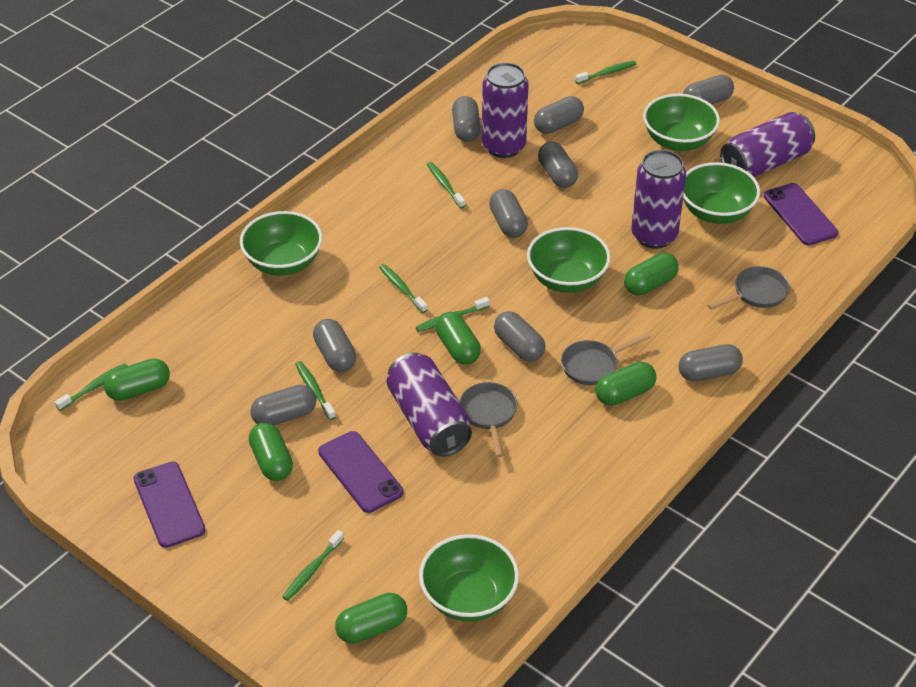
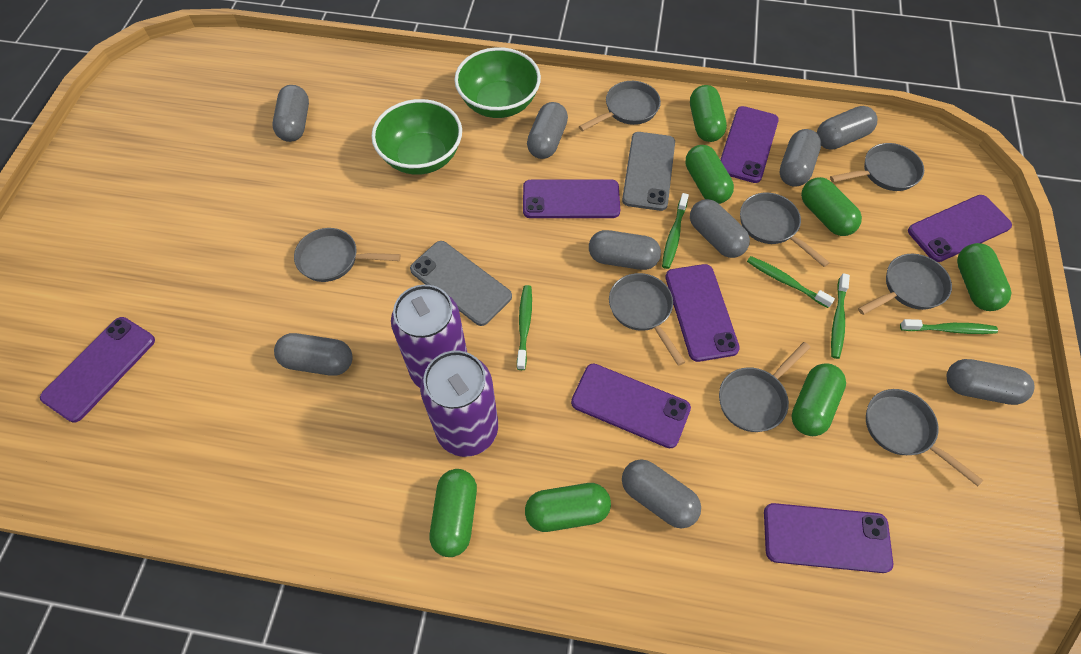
green bowl: 5 -> 2
green capsule: 6 -> 7
green toothbrush: 7 -> 5
grey pan: 3 -> 8
grey phone: 0 -> 2
purple can: 4 -> 2
purple phone: 3 -> 7

